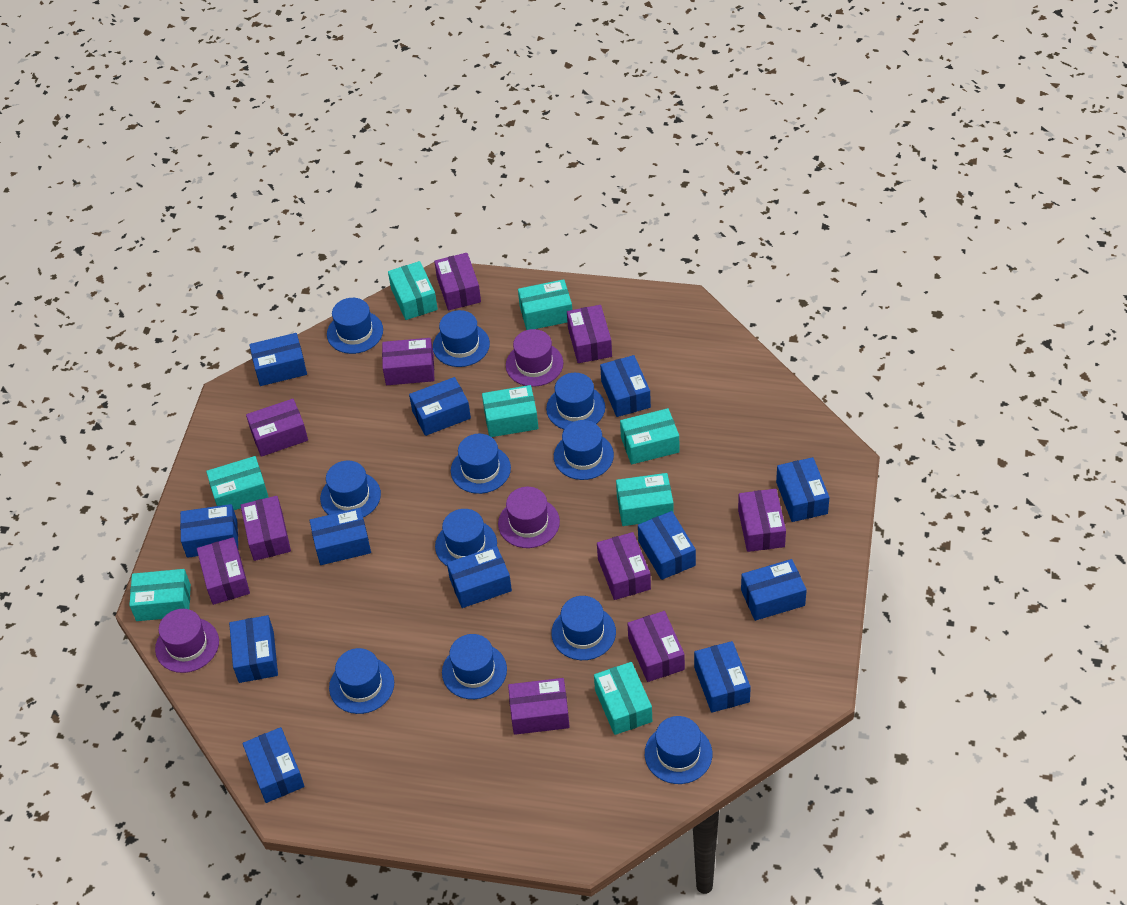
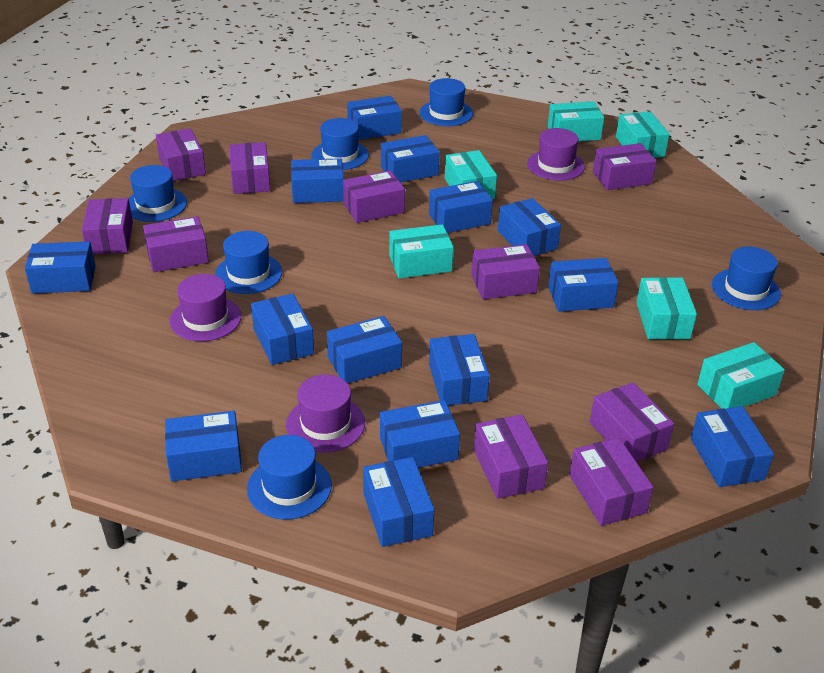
blue box: 12 -> 14
blue hat: 11 -> 6
turquoise box: 8 -> 6

